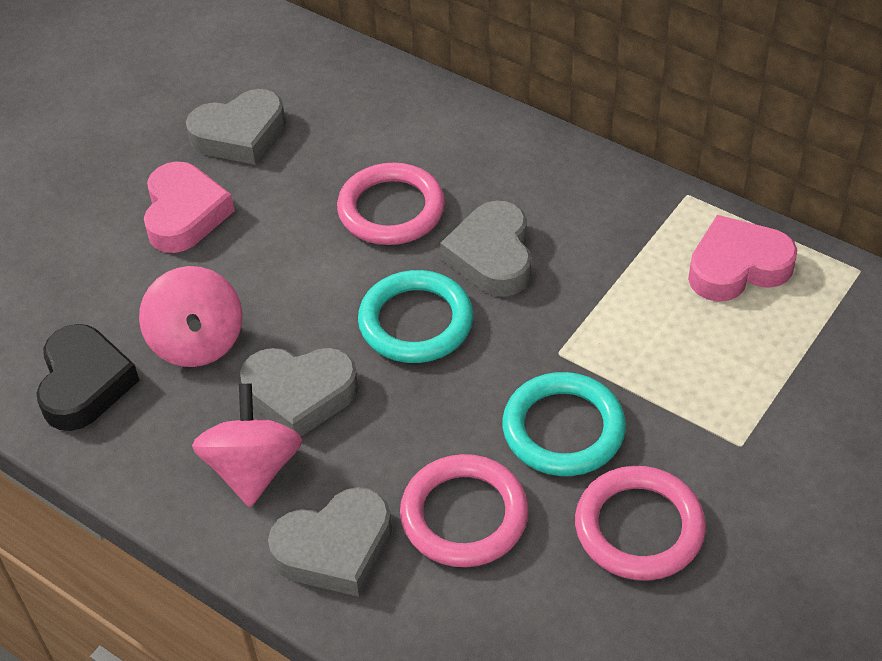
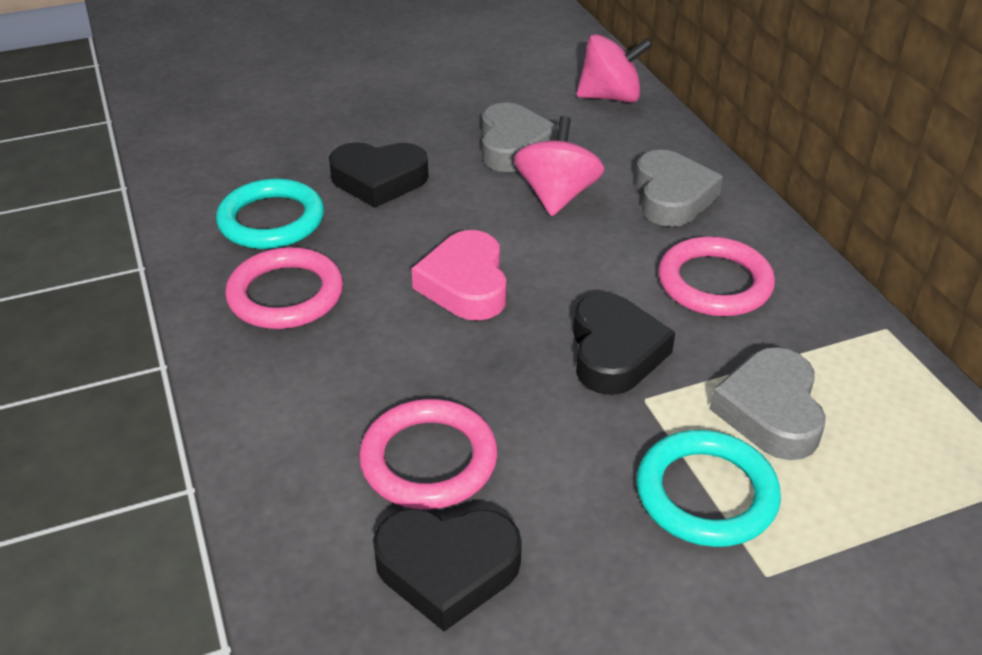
black heart: 1 -> 3
grey heart: 4 -> 3
pink heart: 2 -> 1

